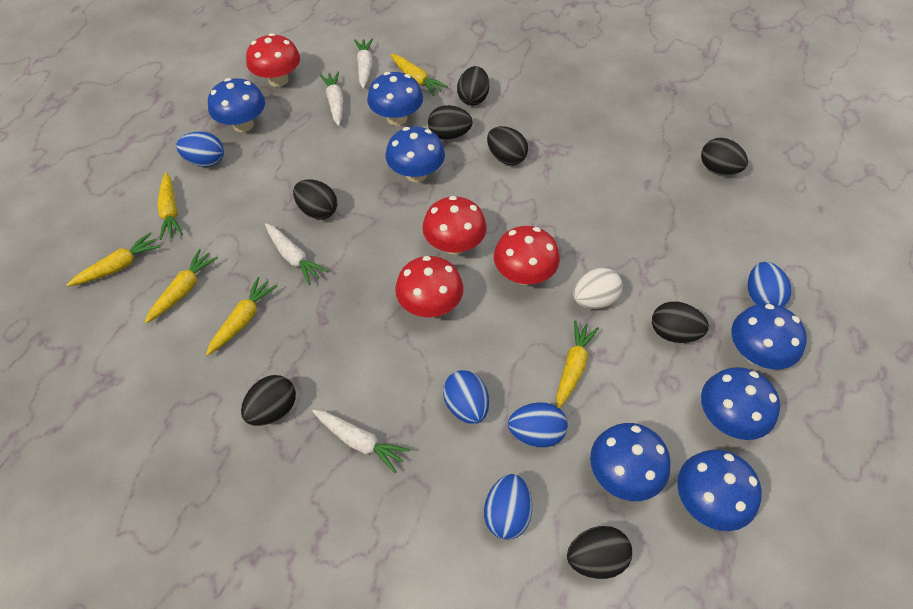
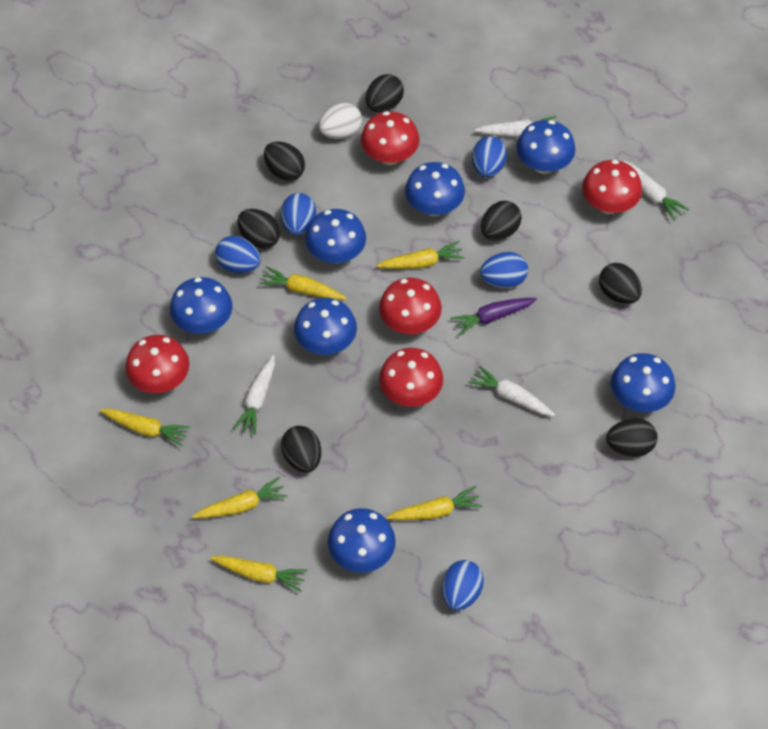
black egg: 8 -> 7
purple carrot: 0 -> 1
red mushroom: 4 -> 5

